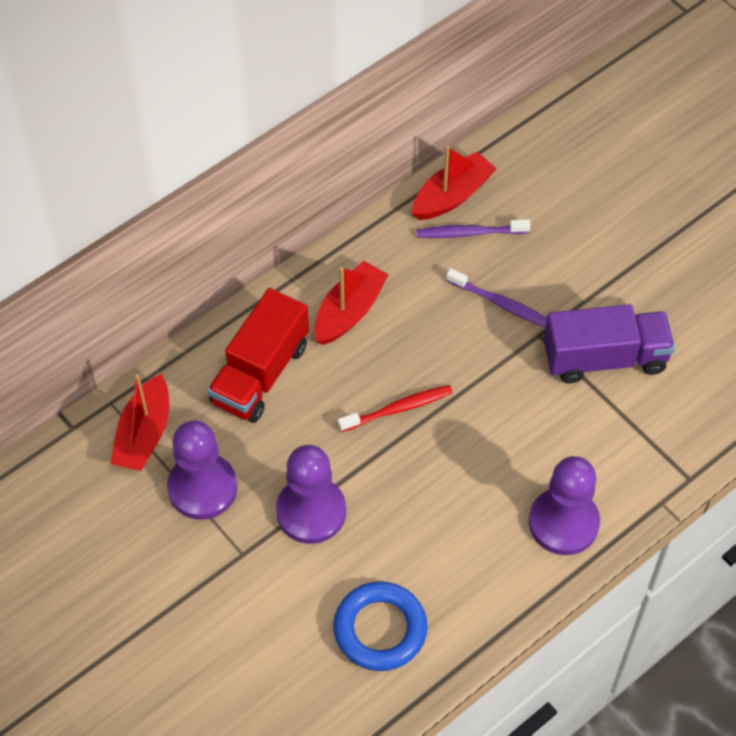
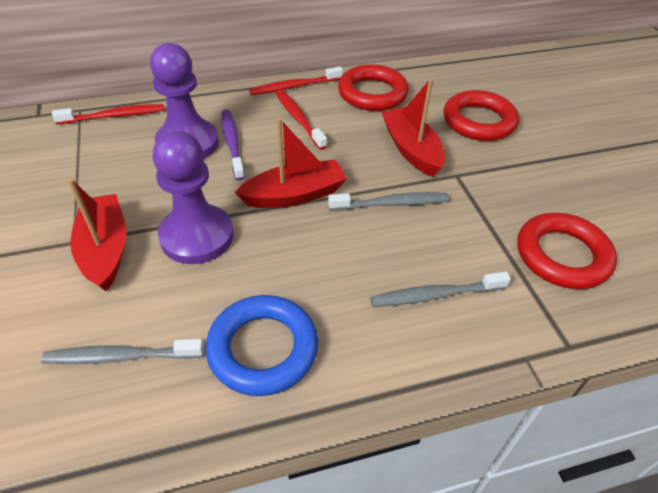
grey toothbrush: 0 -> 3
purple pawn: 3 -> 2
purple toothbrush: 2 -> 1
purple truck: 1 -> 0
red ring: 0 -> 3
red toothbrush: 1 -> 3
red truck: 1 -> 0

